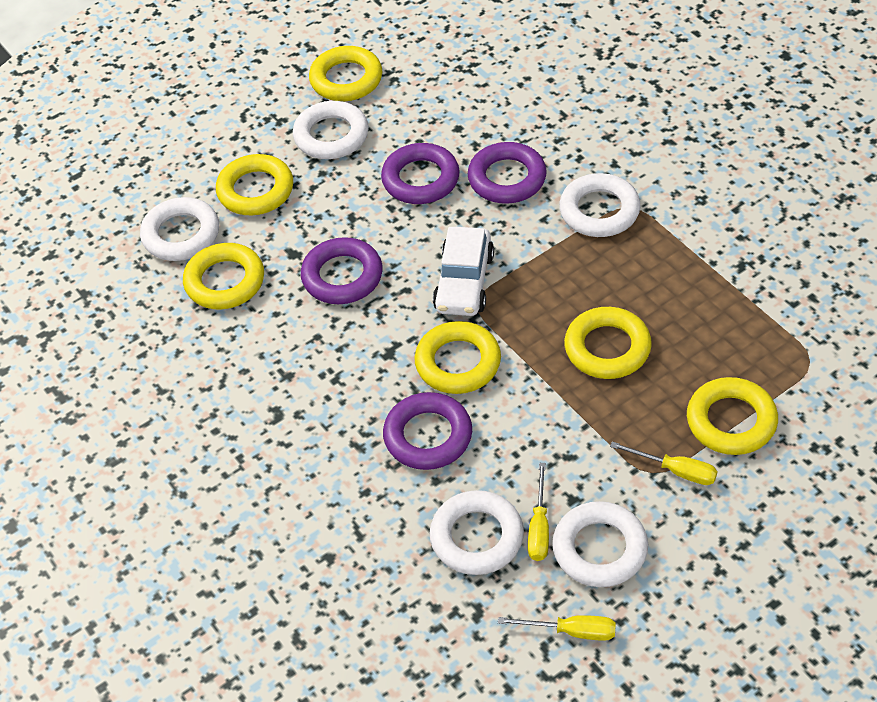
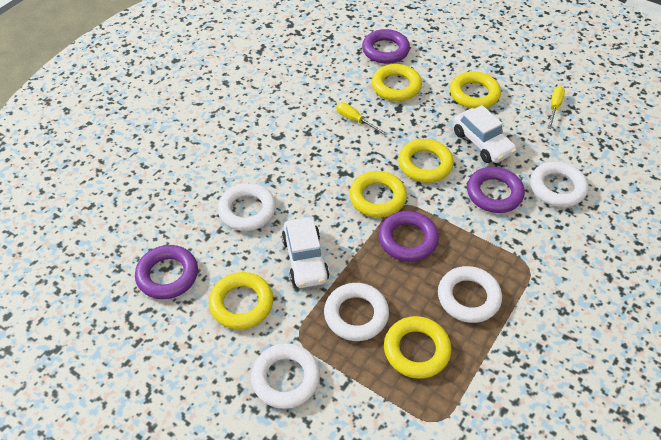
white car: 1 -> 2
yellow screwdriver: 3 -> 2

